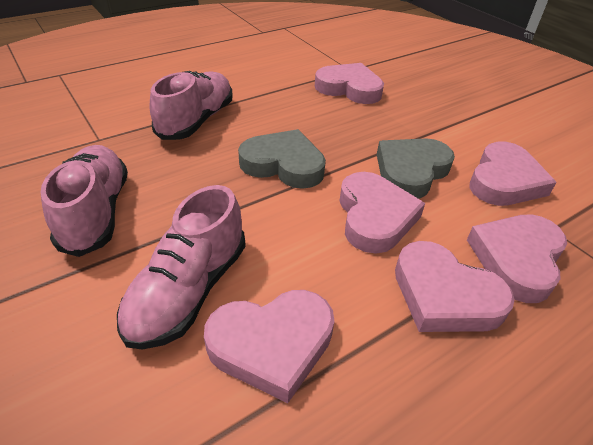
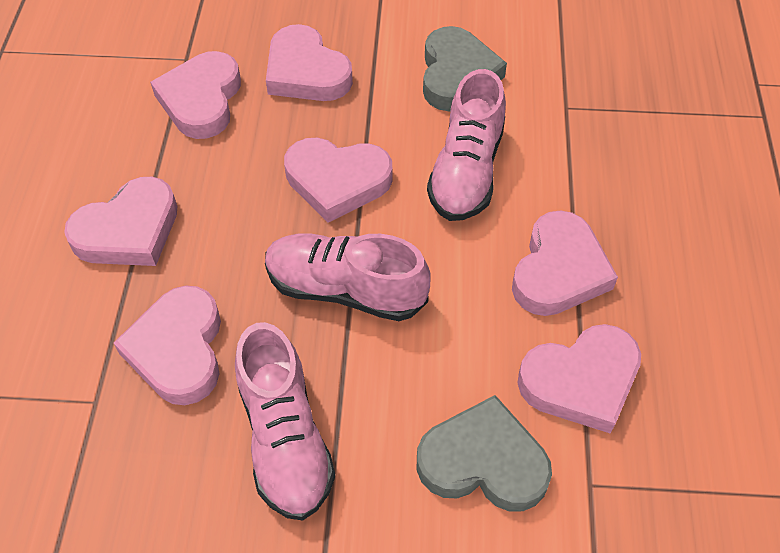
pink heart: 6 -> 7

